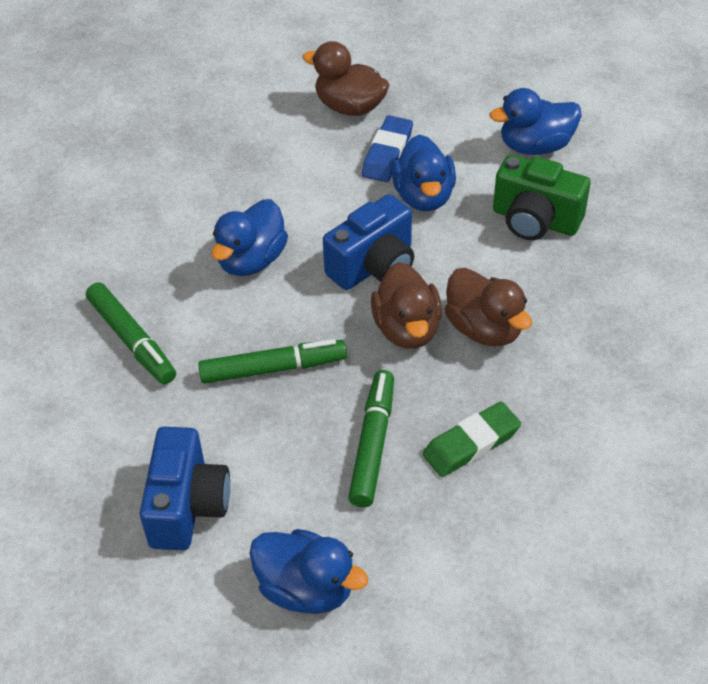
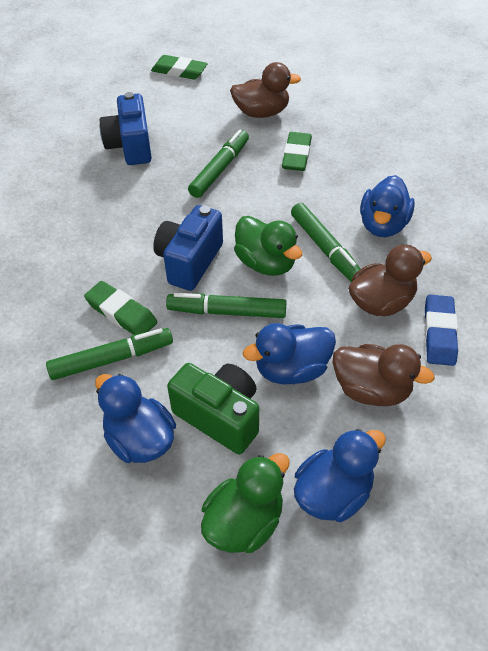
green duck: 0 -> 2
green eraser: 1 -> 3
green marker: 3 -> 4

